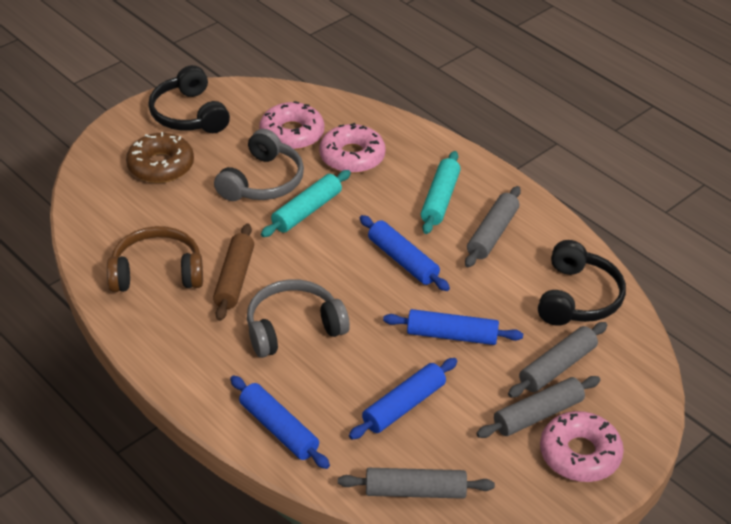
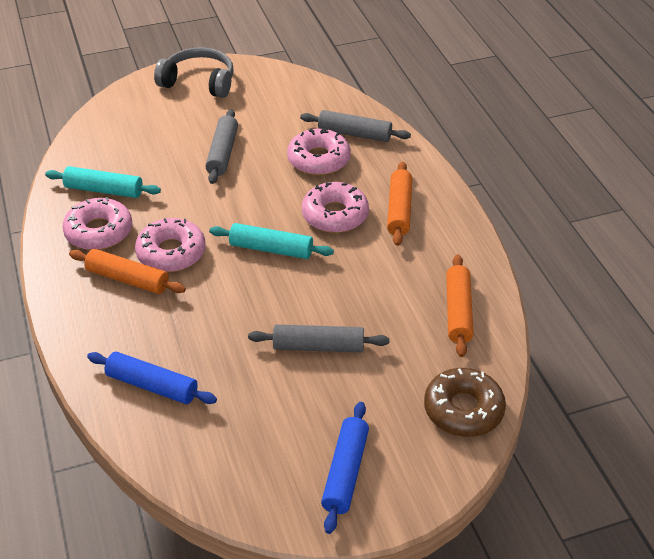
black headphones: 2 -> 0
blue rolling pin: 4 -> 2
brown headphones: 1 -> 0
brown rolling pin: 1 -> 0
grey headphones: 2 -> 1
grey rolling pin: 4 -> 3
orange rolling pin: 0 -> 3
pink donut: 3 -> 4

